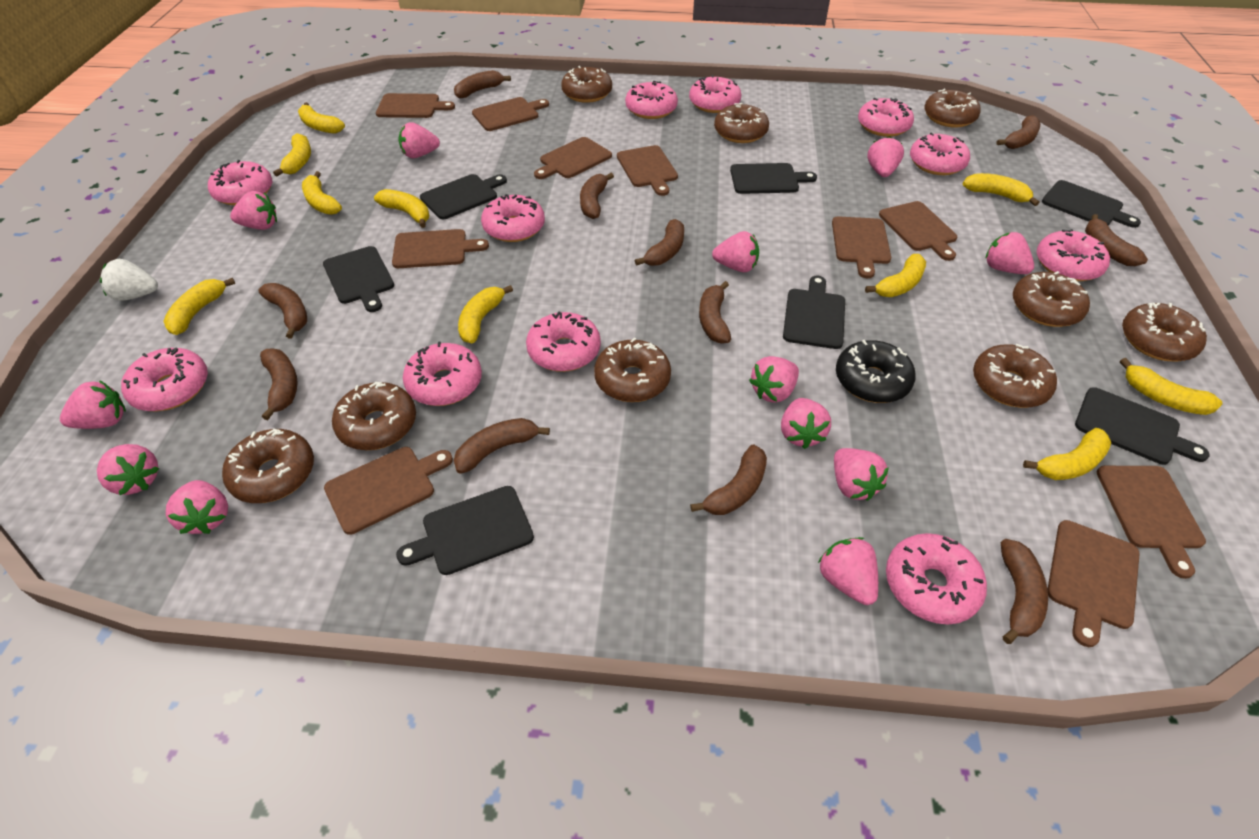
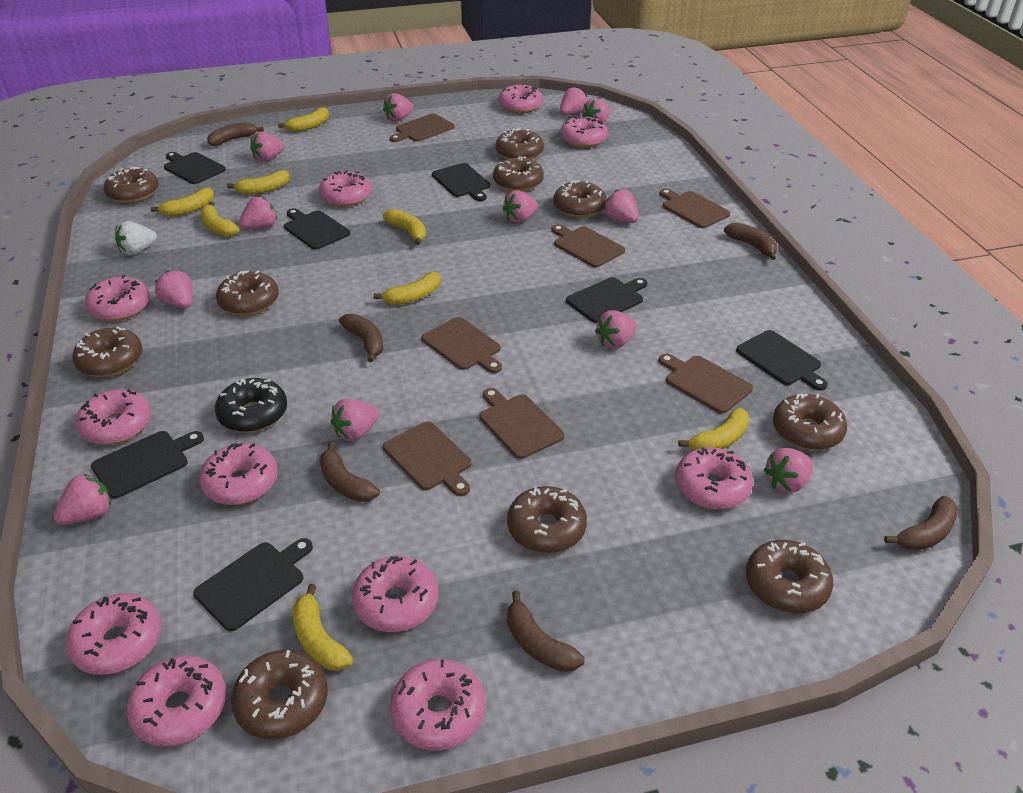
brown banana: 11 -> 6
brown cutting board: 10 -> 7
brown donut: 9 -> 10
yellow banana: 10 -> 8

